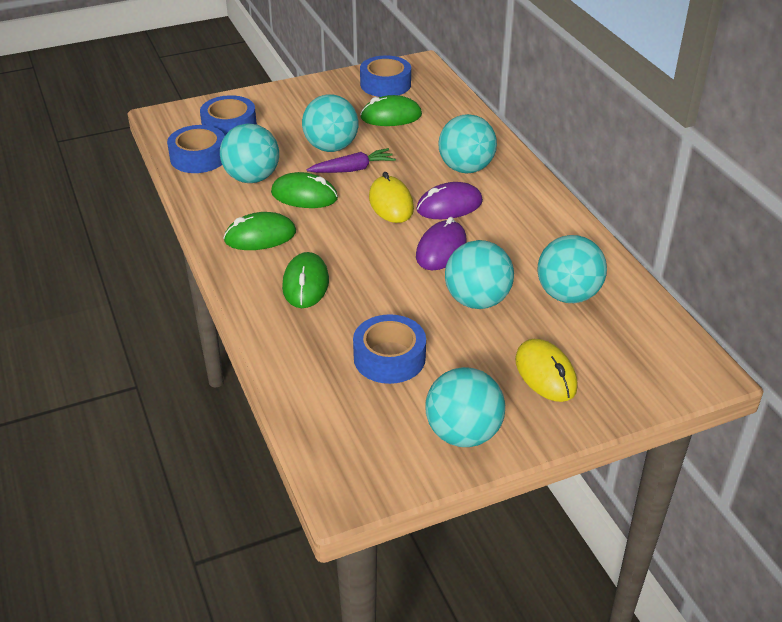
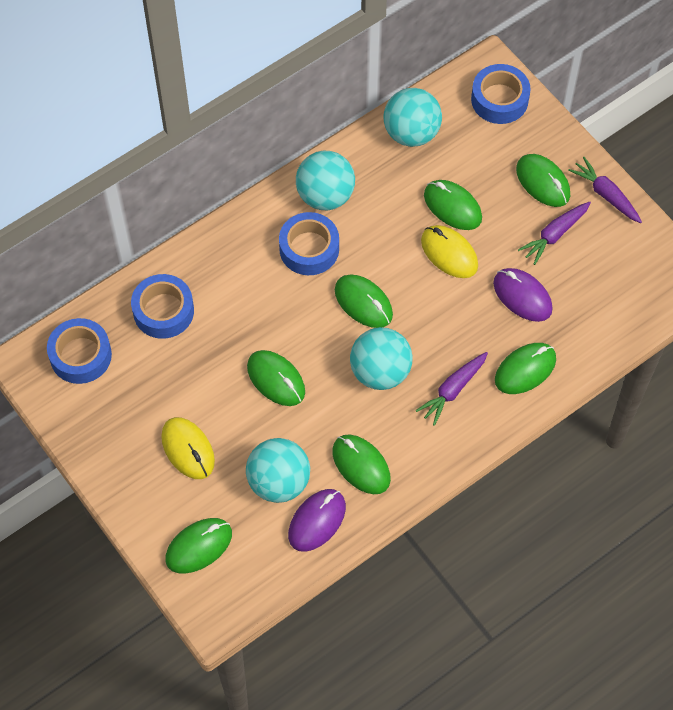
green mouse: 4 -> 7
purple carrot: 1 -> 3
turquoise ball: 6 -> 4

